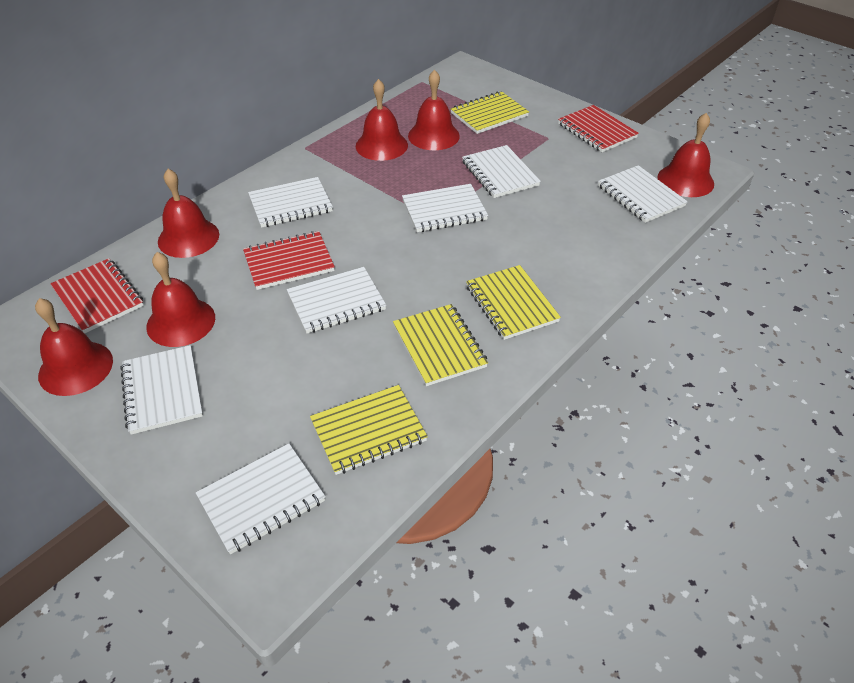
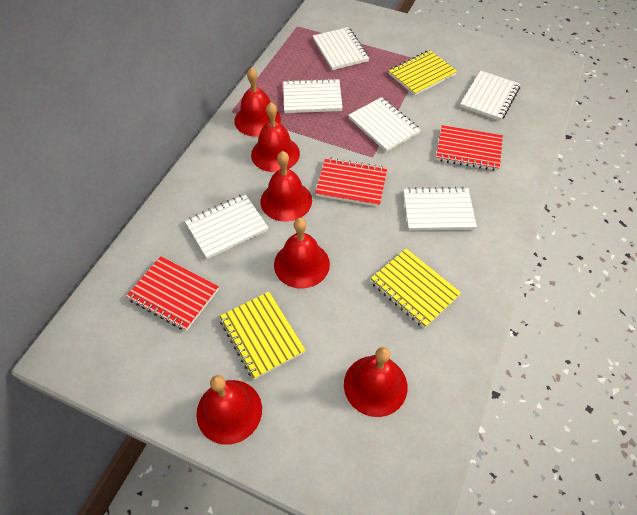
white notebook: 7 -> 6
yellow notebook: 4 -> 3

